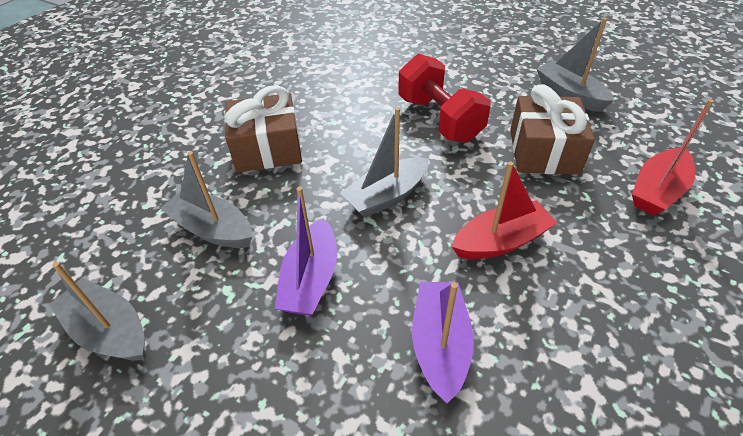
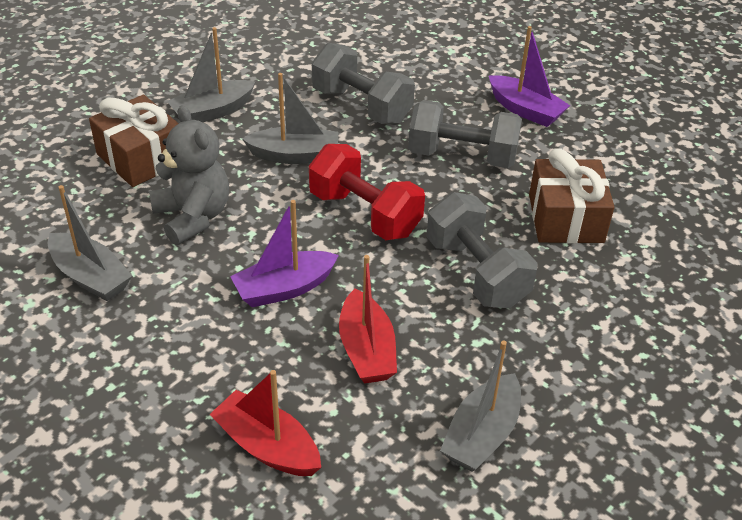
grey dumbbell: 0 -> 3
grey teddy bear: 0 -> 1

